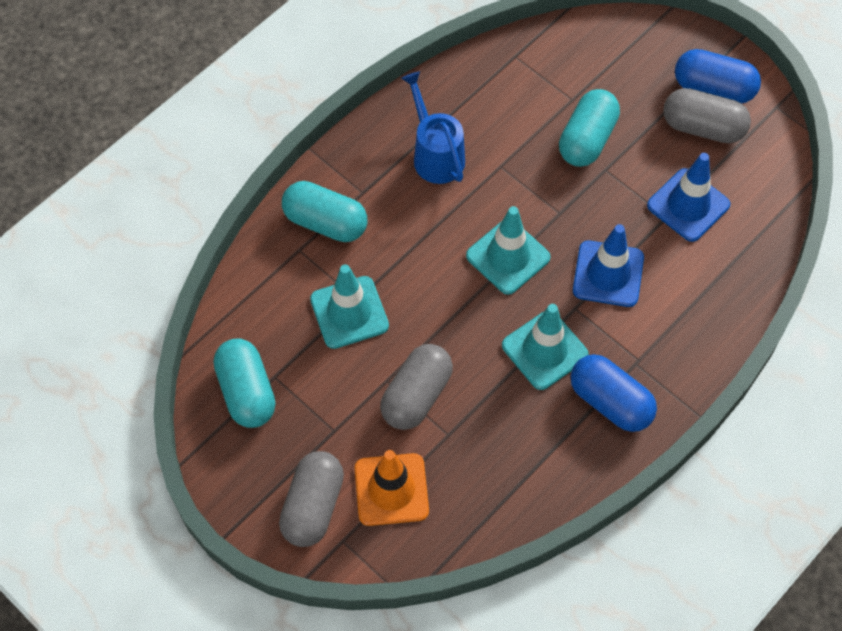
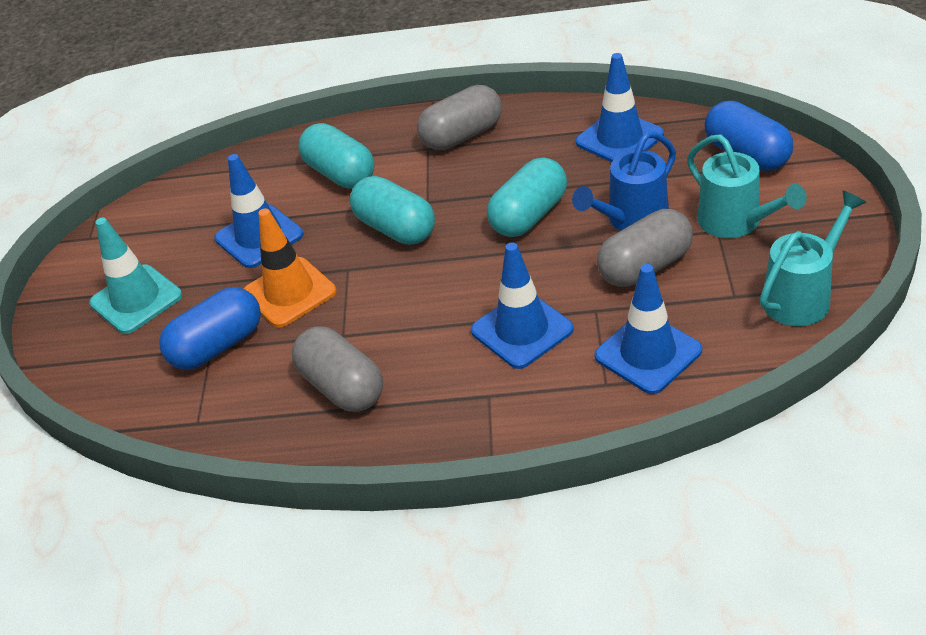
blue traffic cone: 2 -> 4
turquoise traffic cone: 3 -> 1
turquoise watering can: 0 -> 2

